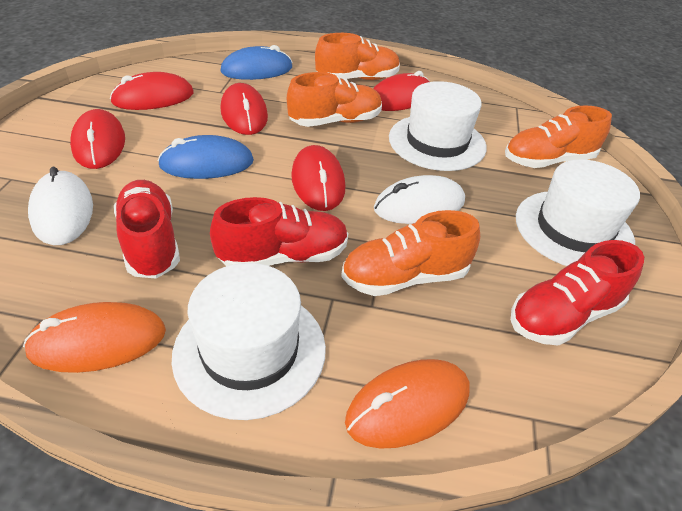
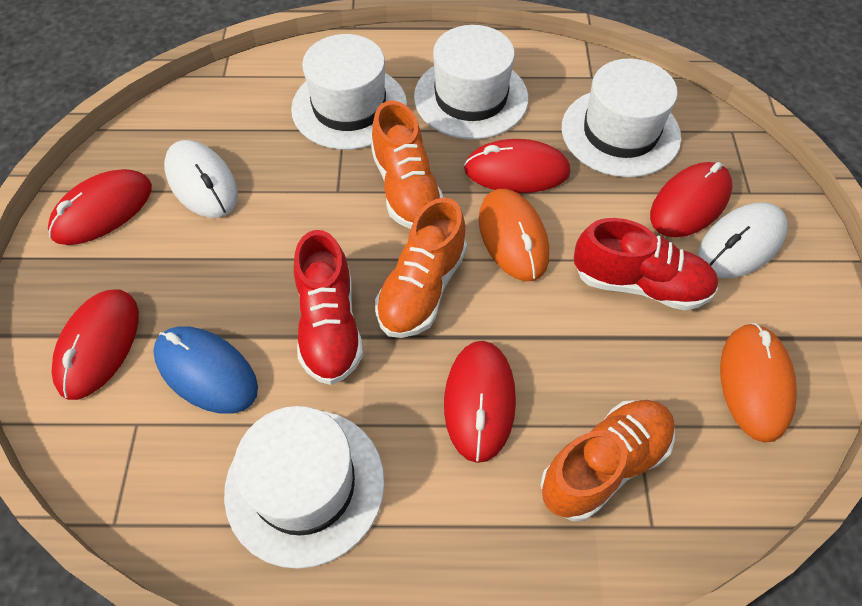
blue mouse: 2 -> 1
orange shoe: 4 -> 3
red shoe: 3 -> 2
white hat: 3 -> 4

